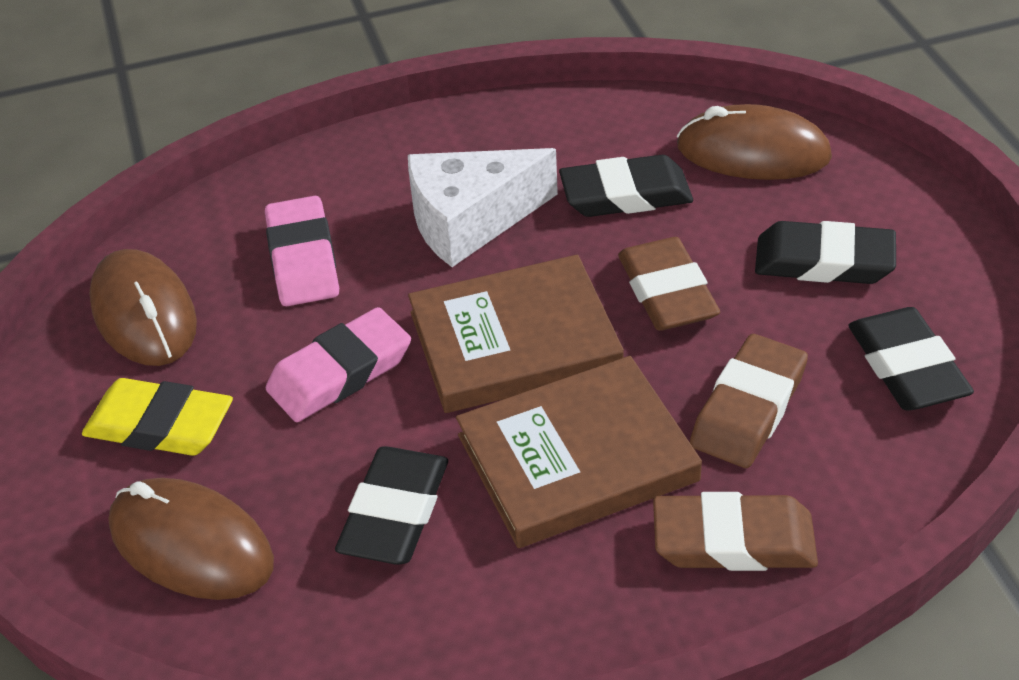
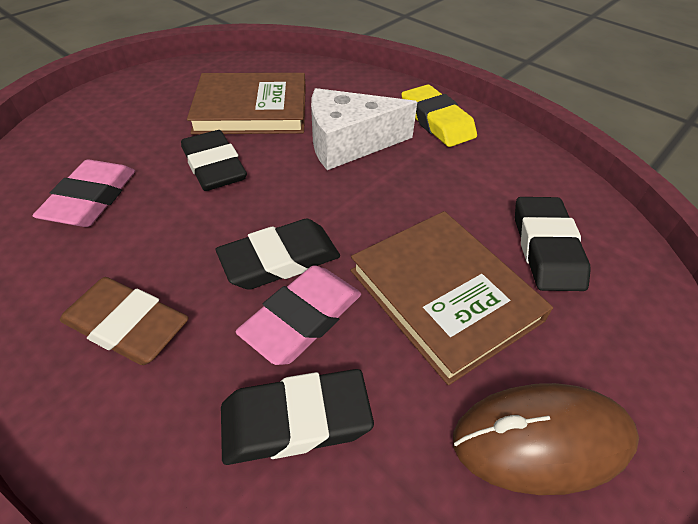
brown eraser: 3 -> 1
brown mouse: 3 -> 1

